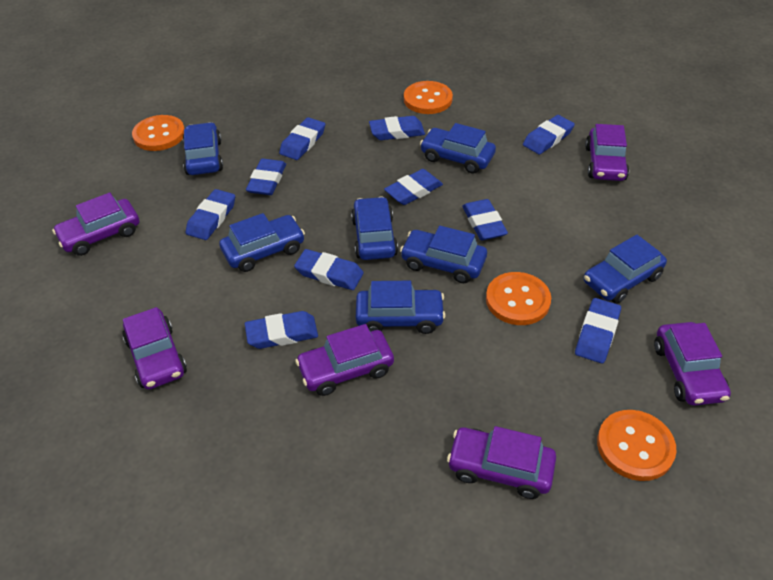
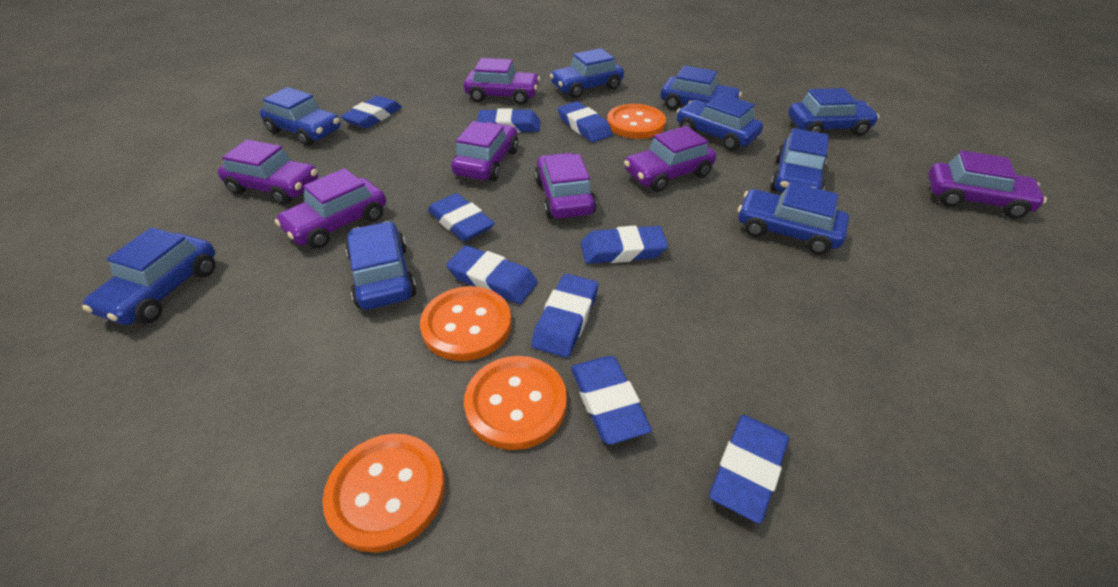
blue car: 7 -> 9
blue eraser: 10 -> 9
purple car: 6 -> 7

